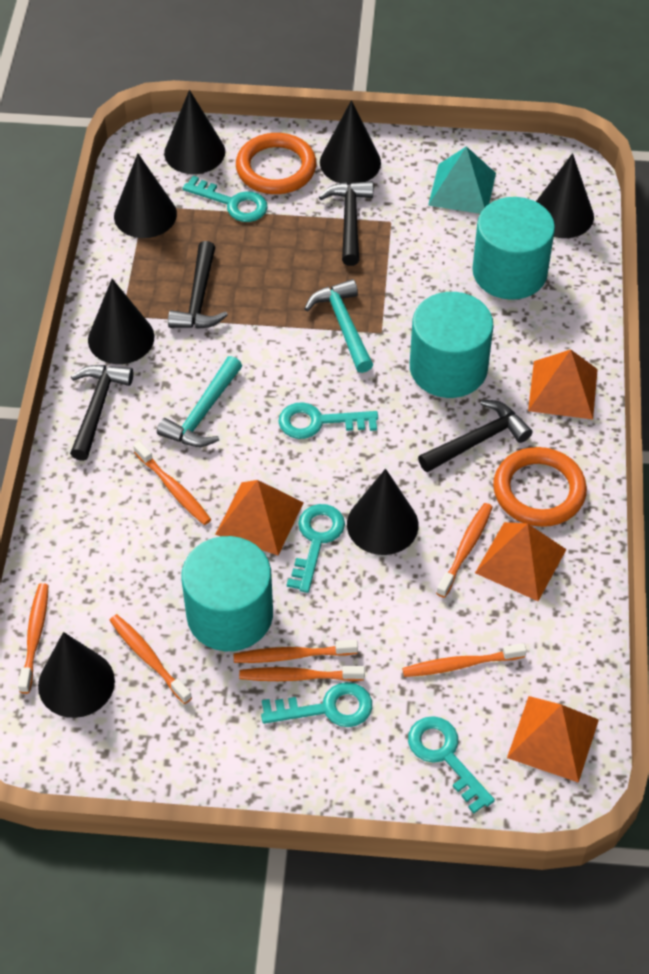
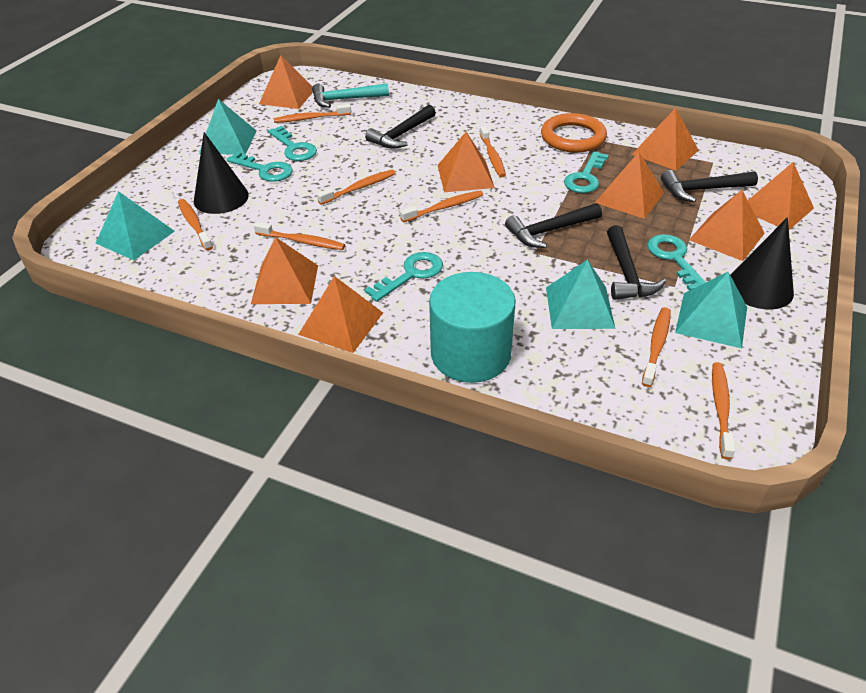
black cone: 7 -> 2
orange pyramid: 4 -> 8
orange ring: 2 -> 1
orange toothbrush: 7 -> 8
turquoise cylinder: 3 -> 1
turquoise hammer: 2 -> 1
turquoise pyramid: 1 -> 4

